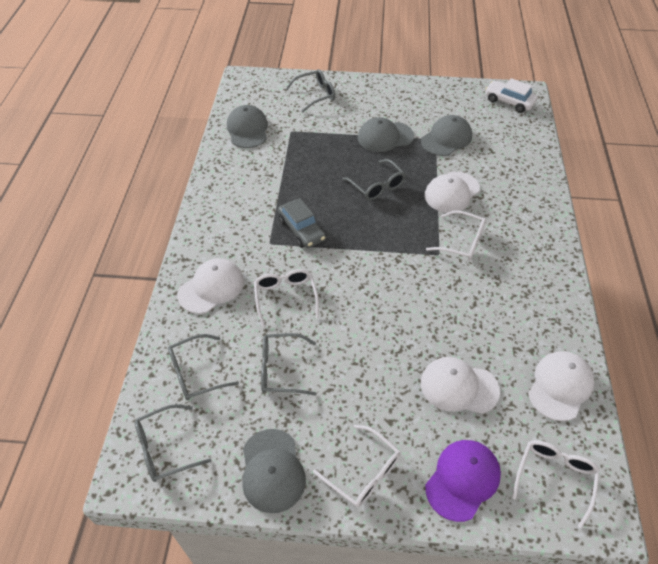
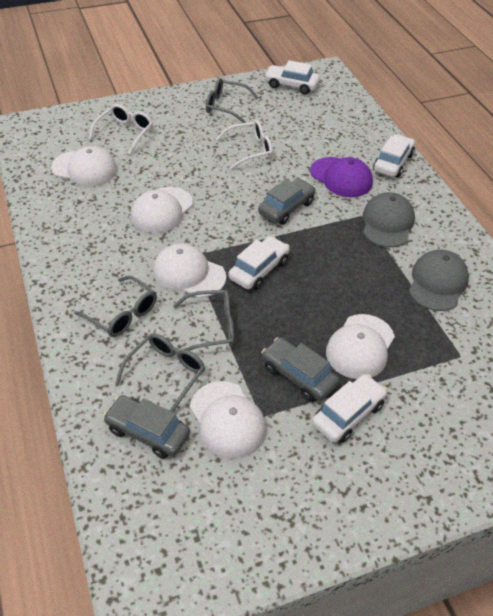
grey cap: 4 -> 2
grey car: 1 -> 3
grey glasses: 5 -> 4
white cap: 4 -> 5
white car: 1 -> 4
white glasses: 4 -> 2

